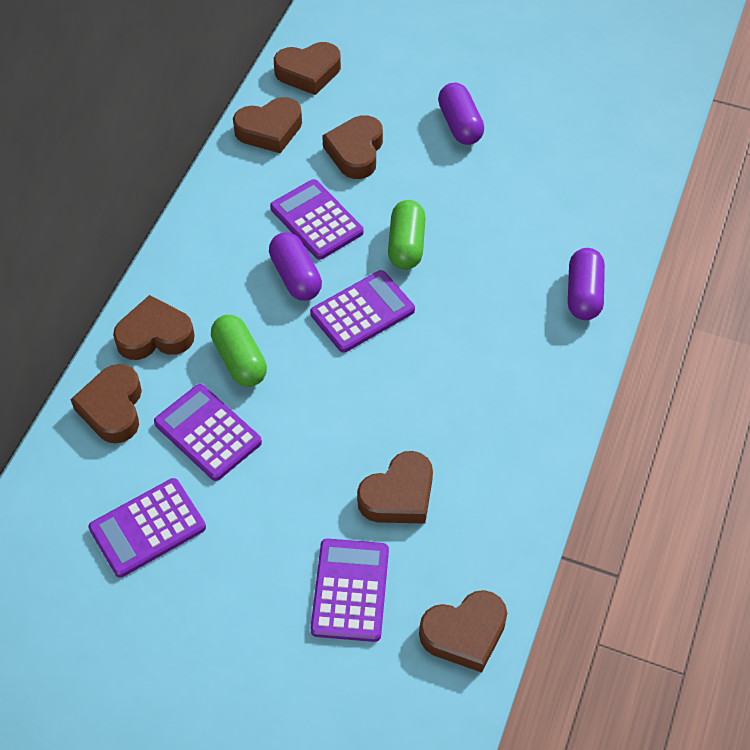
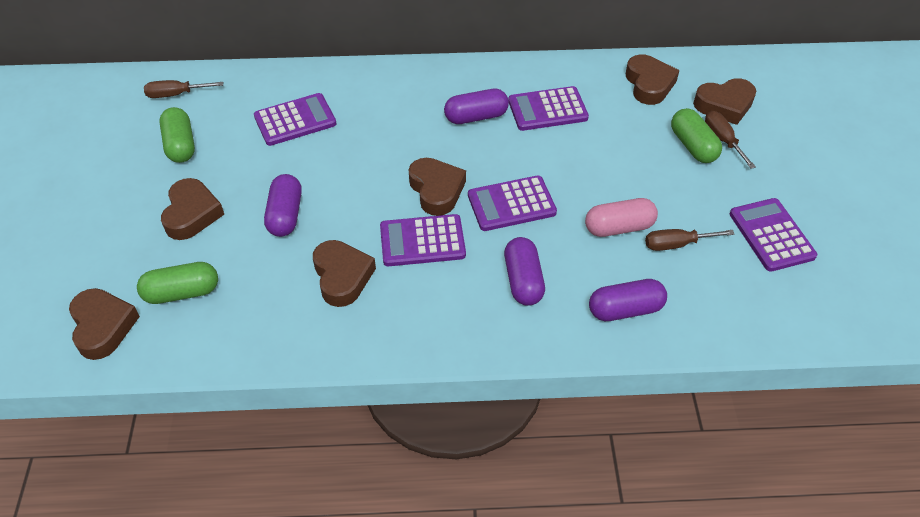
brown heart: 7 -> 6
brown screwdriver: 0 -> 3
green capsule: 2 -> 3
pink capsule: 0 -> 1
purple capsule: 3 -> 4

